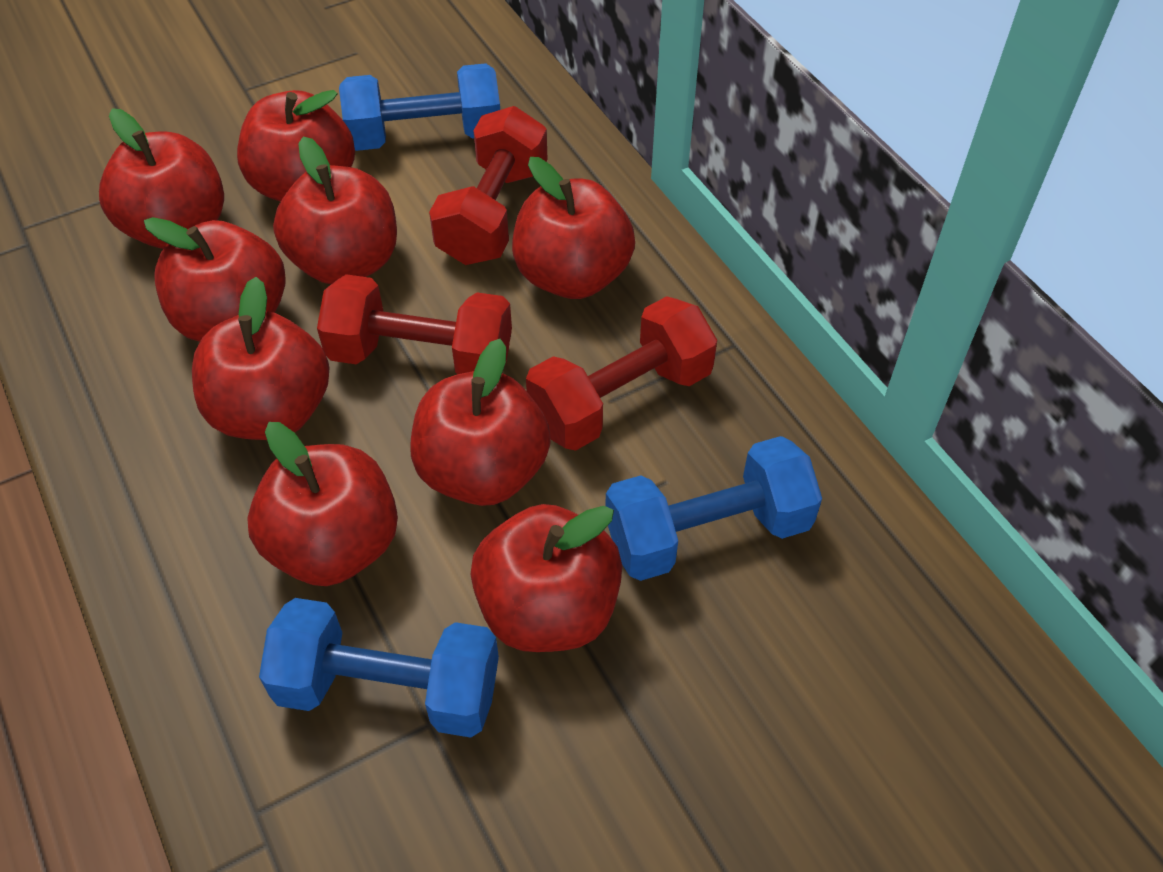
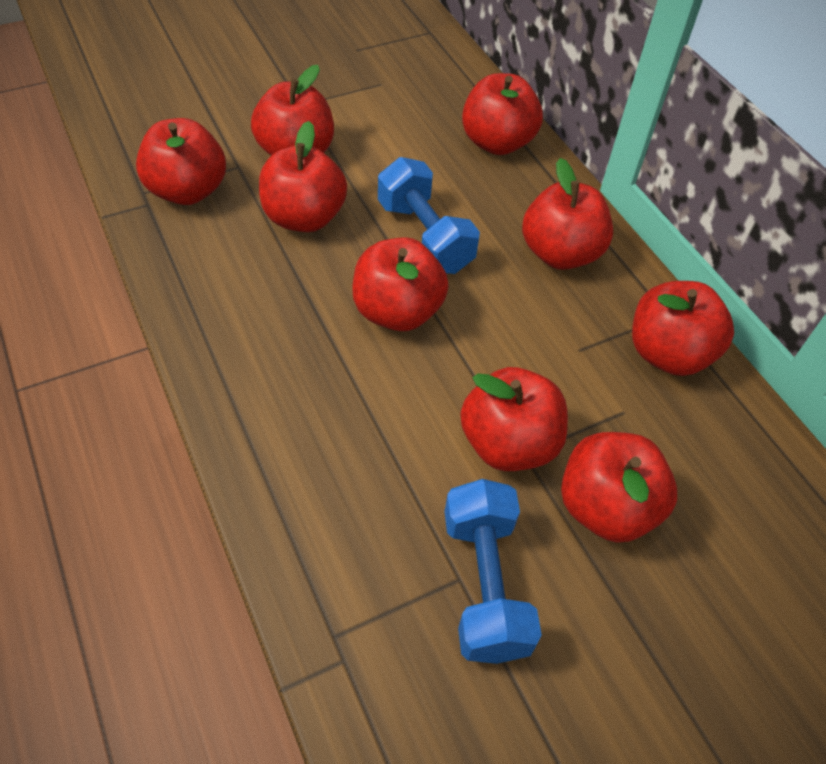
blue dumbbell: 3 -> 2
red dumbbell: 3 -> 0

